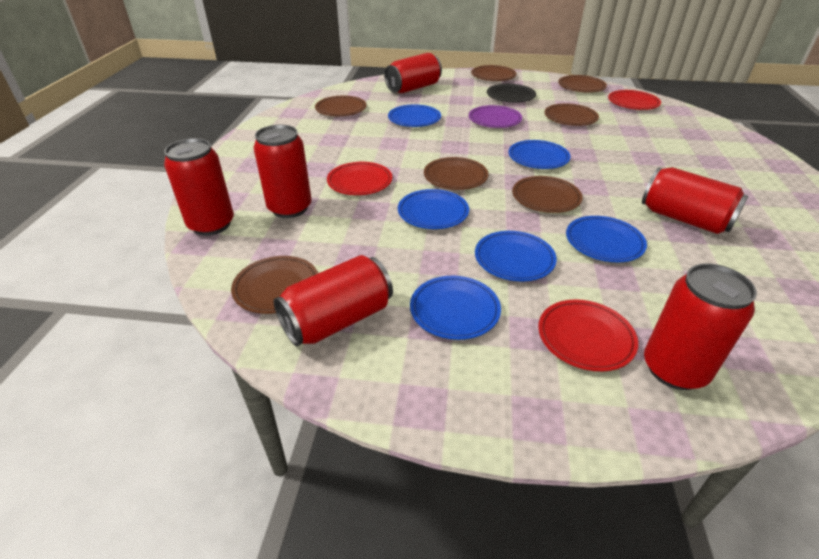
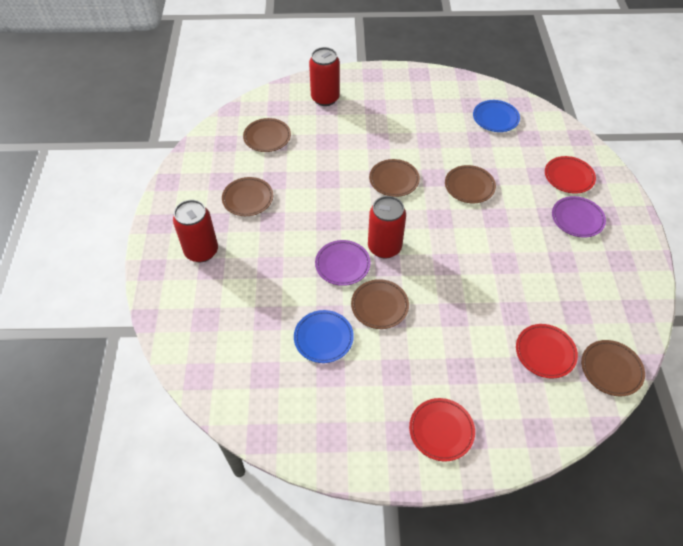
black plate: 1 -> 0
blue plate: 6 -> 2
brown plate: 7 -> 6
purple plate: 1 -> 2
red can: 6 -> 3

